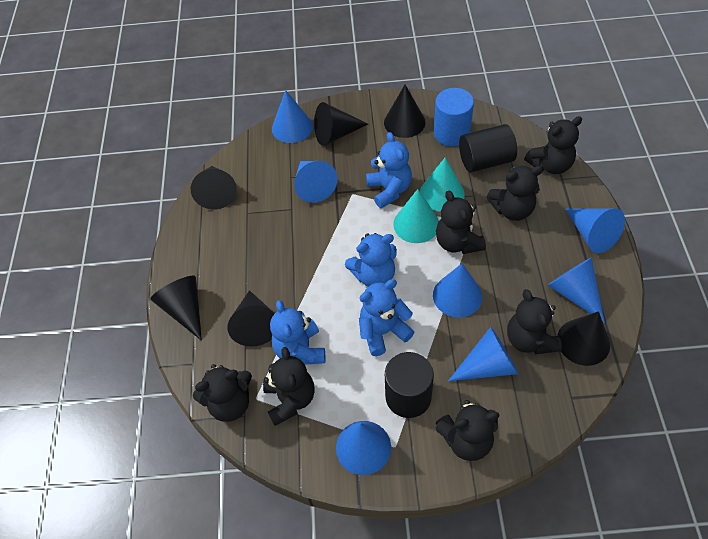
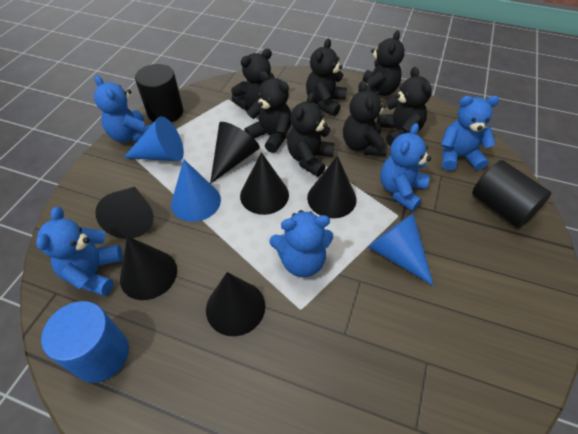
blue cone: 7 -> 3
blue teddy bear: 4 -> 5
turquoise cone: 2 -> 0

